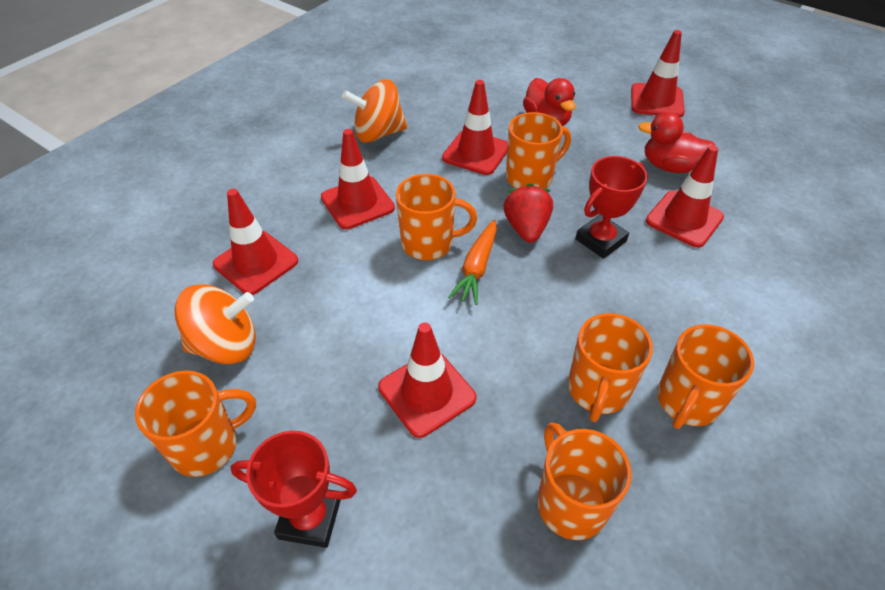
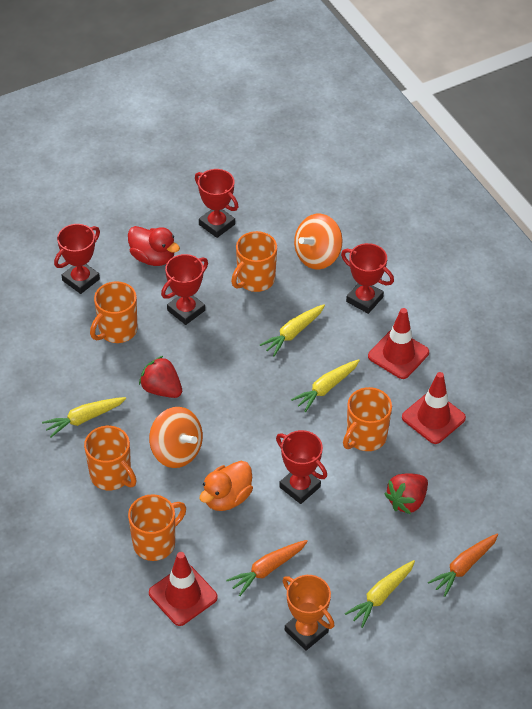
orange carrot: 1 -> 2
orange duck: 0 -> 1
orange mug: 6 -> 5
orange trophy: 0 -> 1
red duck: 2 -> 1
red strawberry: 1 -> 2
red traffic cone: 6 -> 3
red trophy: 2 -> 5
yellow carrot: 0 -> 4

